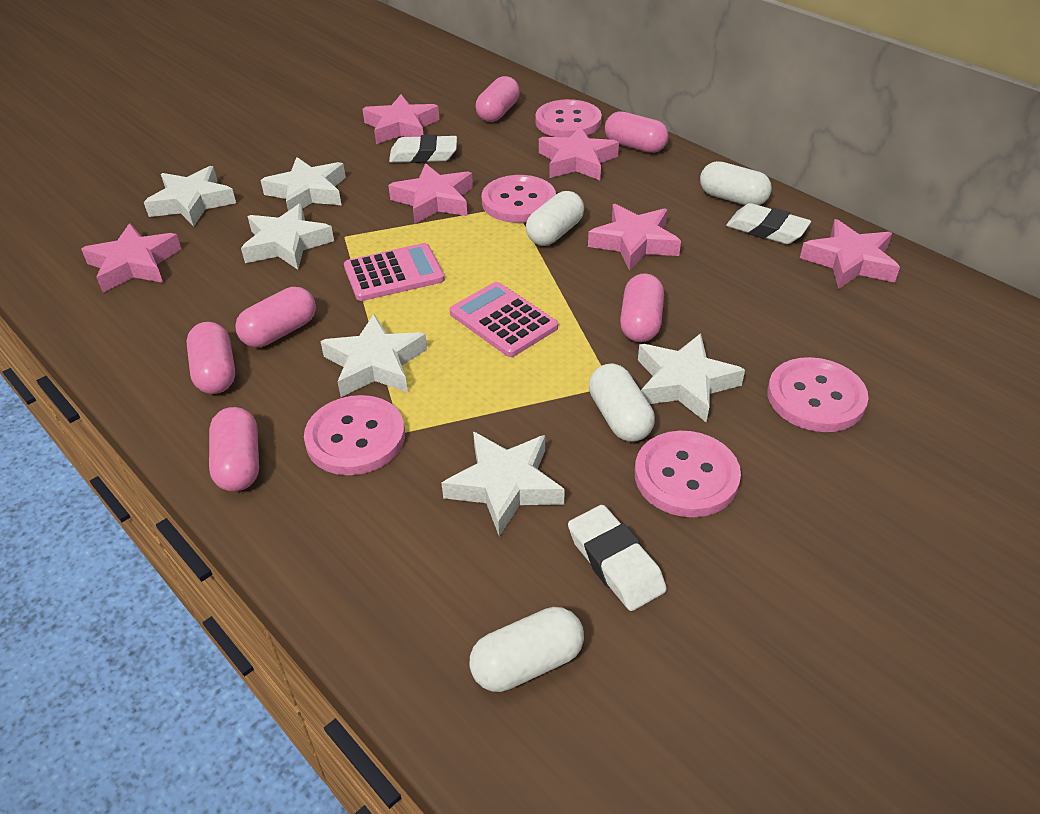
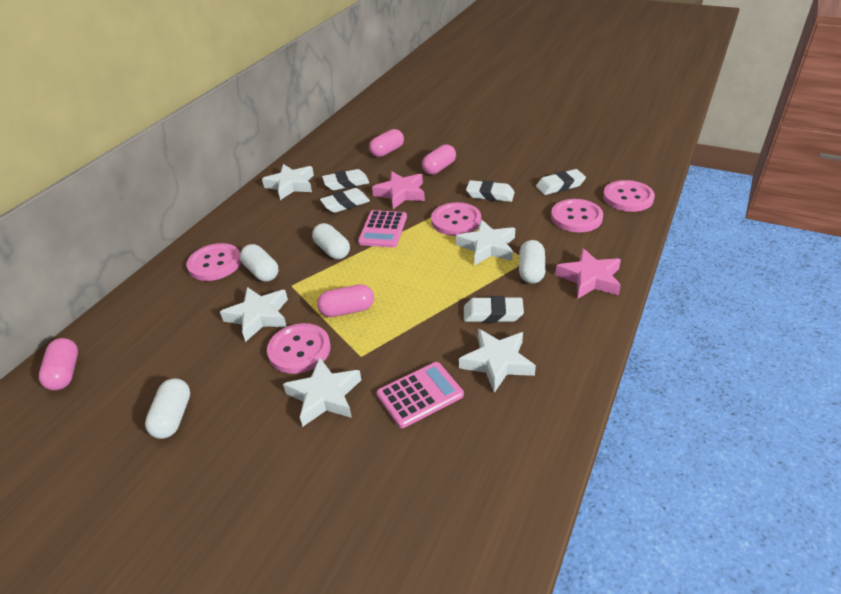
pink capsule: 6 -> 4
pink star: 6 -> 2
white eraser: 3 -> 5
white star: 6 -> 5

